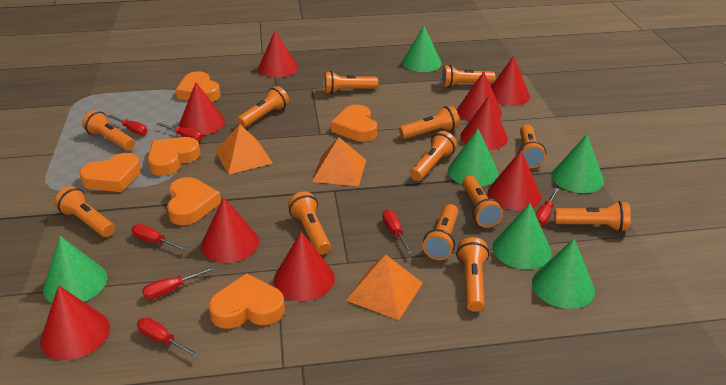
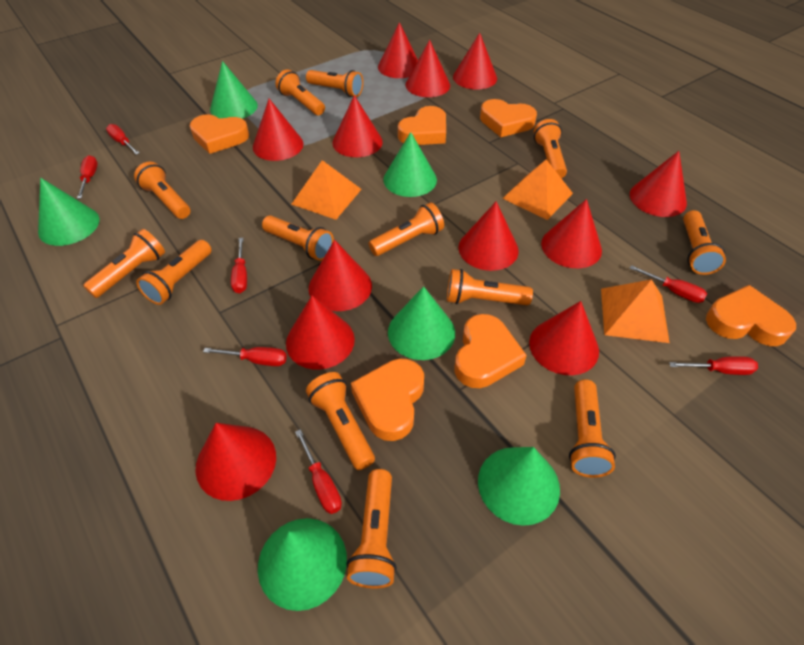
red cone: 9 -> 12

